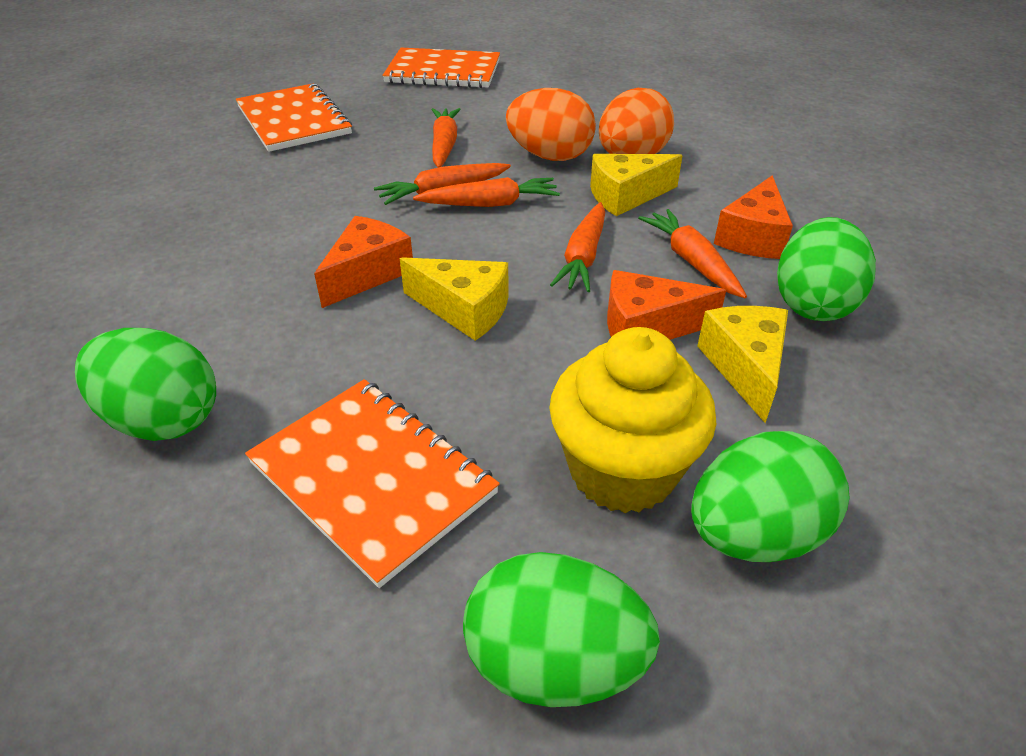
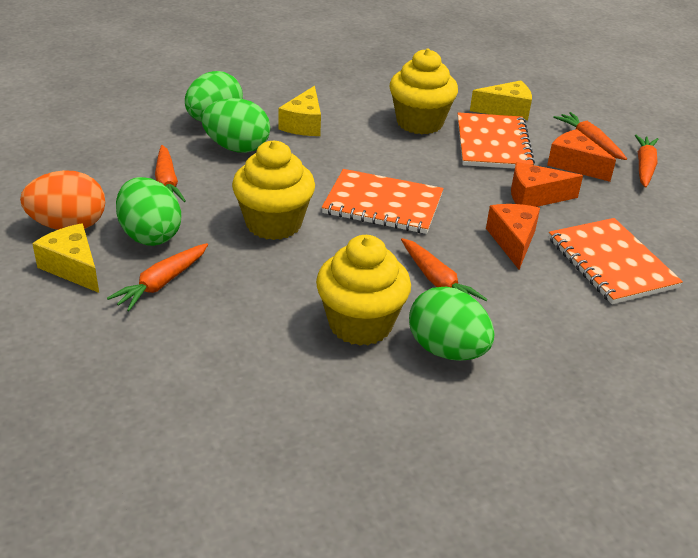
orange egg: 2 -> 1
yellow cupcake: 1 -> 3

